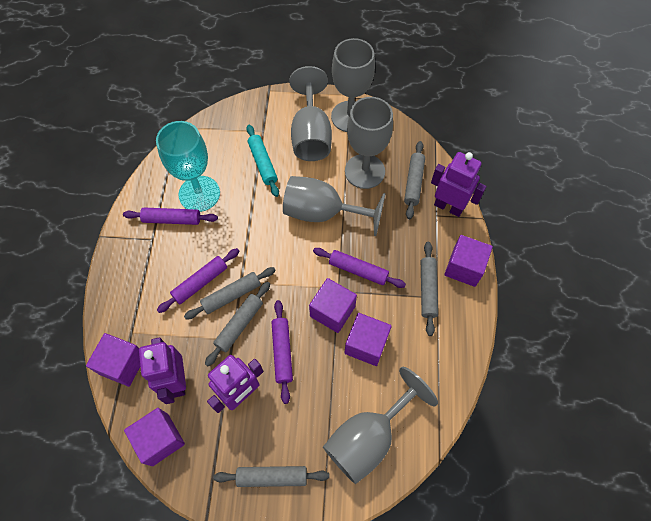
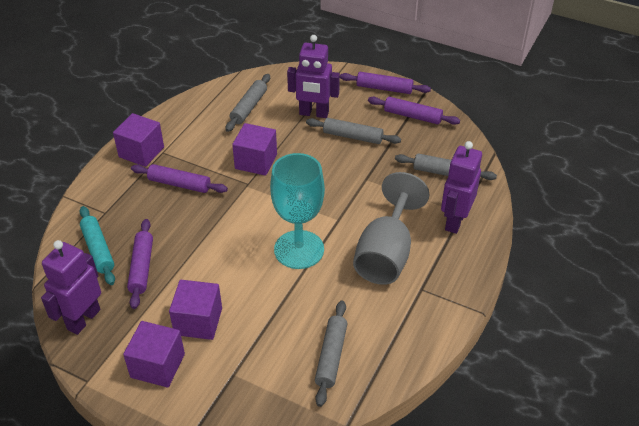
grey goblet: 5 -> 1
grey rolling pin: 5 -> 4
purple cube: 5 -> 4

